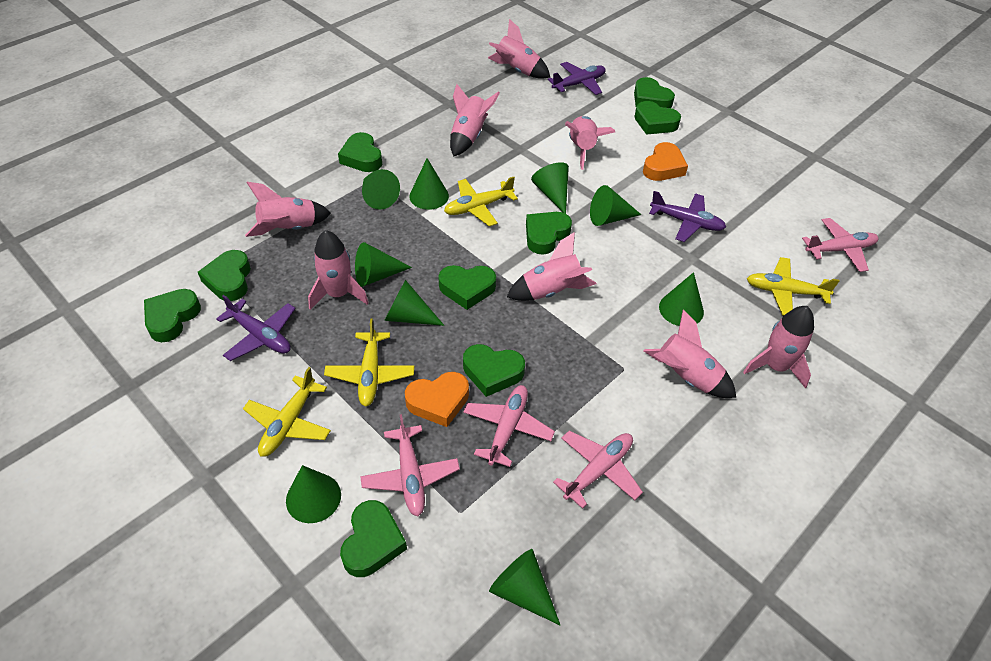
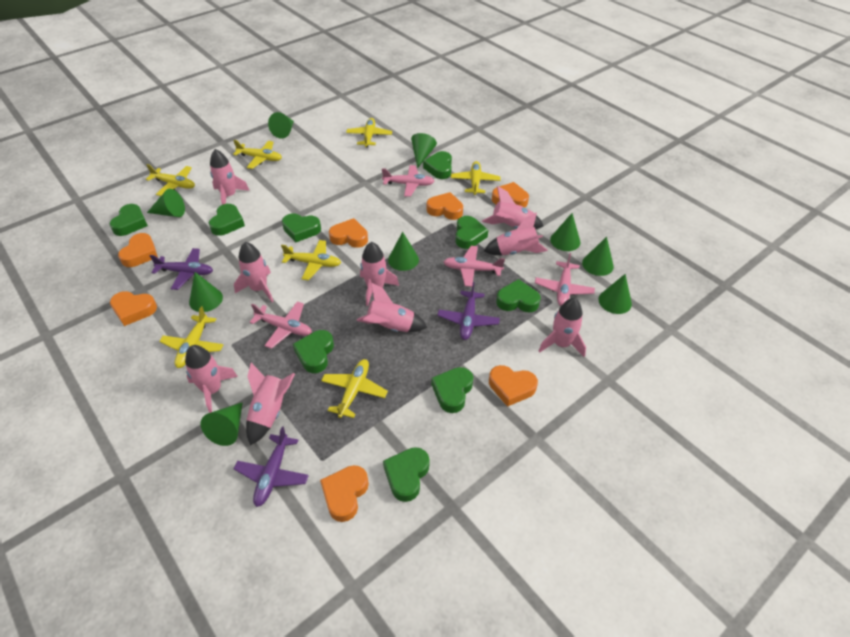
orange heart: 2 -> 7
pink rocket: 8 -> 9
yellow plane: 4 -> 7

